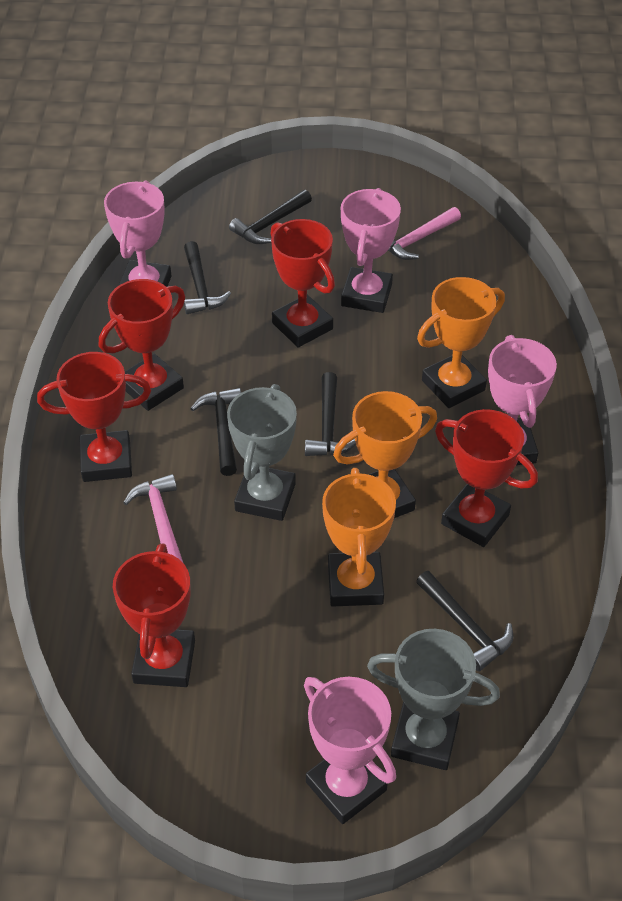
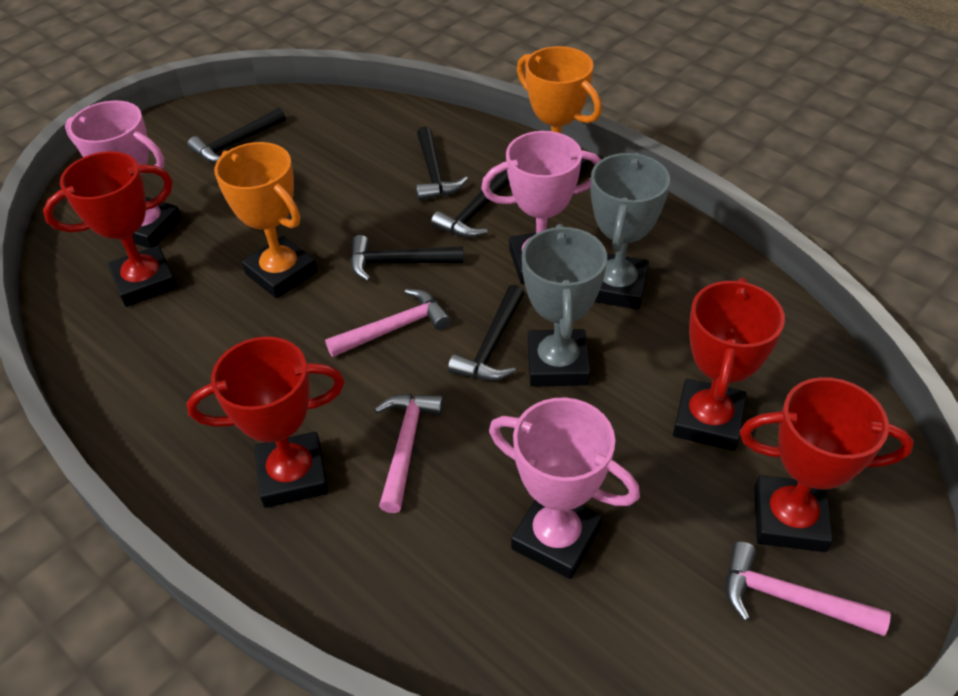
orange trophy: 3 -> 2
pink hammer: 2 -> 3
pink trophy: 4 -> 3
red trophy: 5 -> 4

